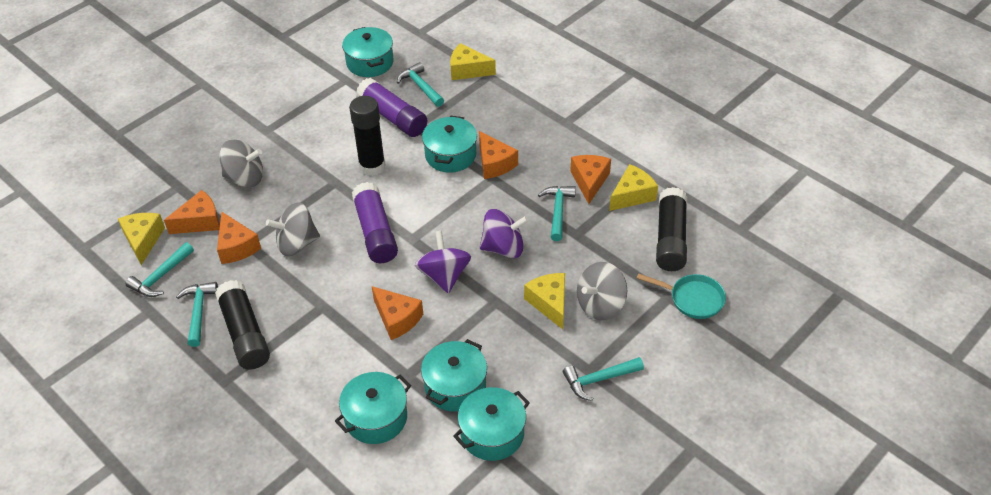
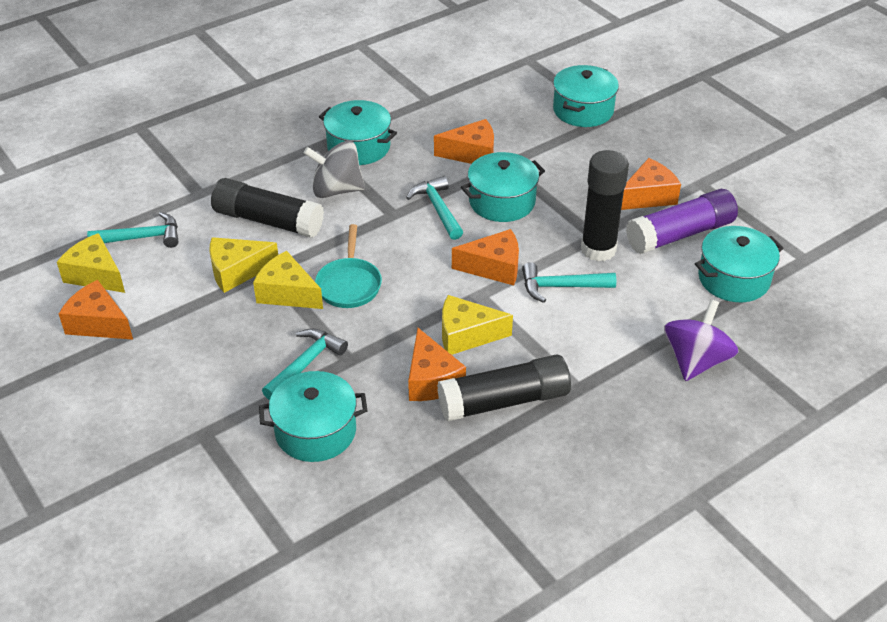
grey spinning top: 3 -> 1
purple glue stick: 2 -> 1
purple spinning top: 2 -> 1
turquoise hammer: 5 -> 4

